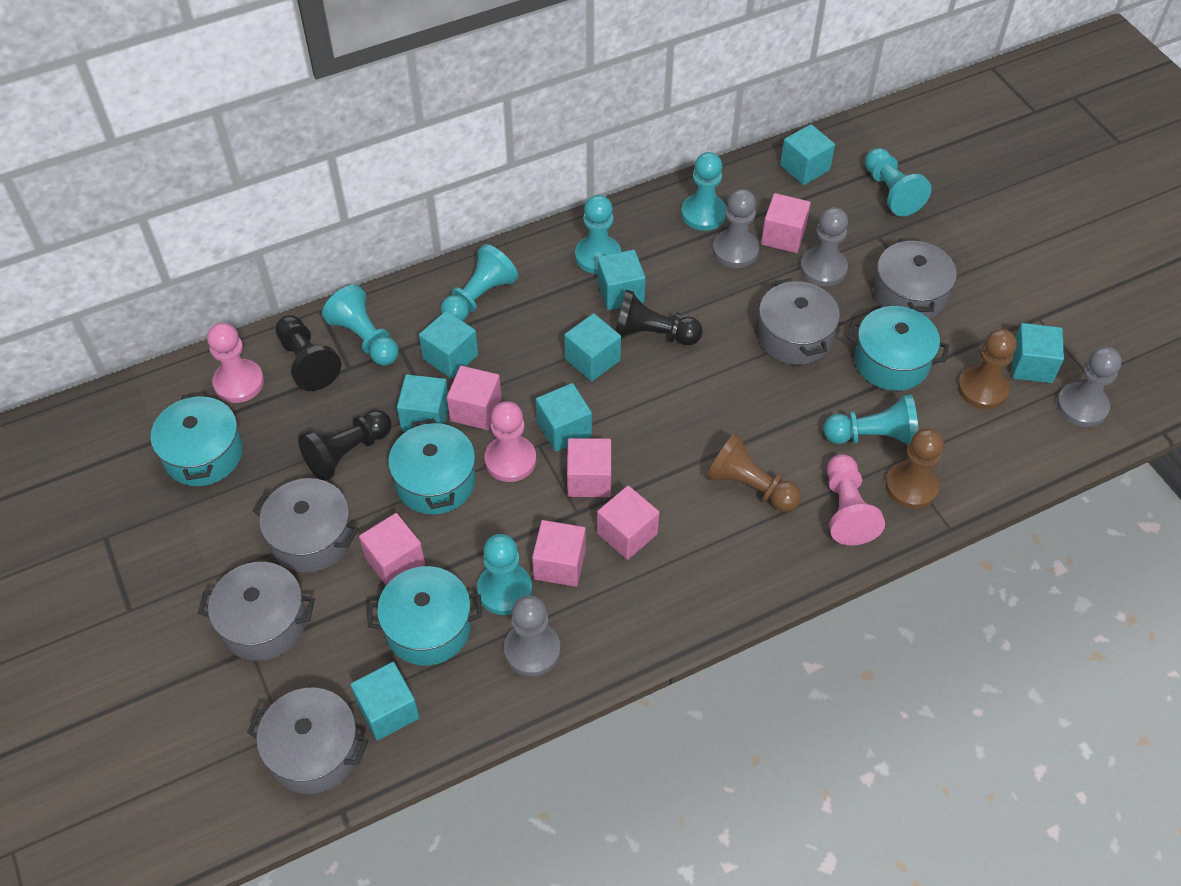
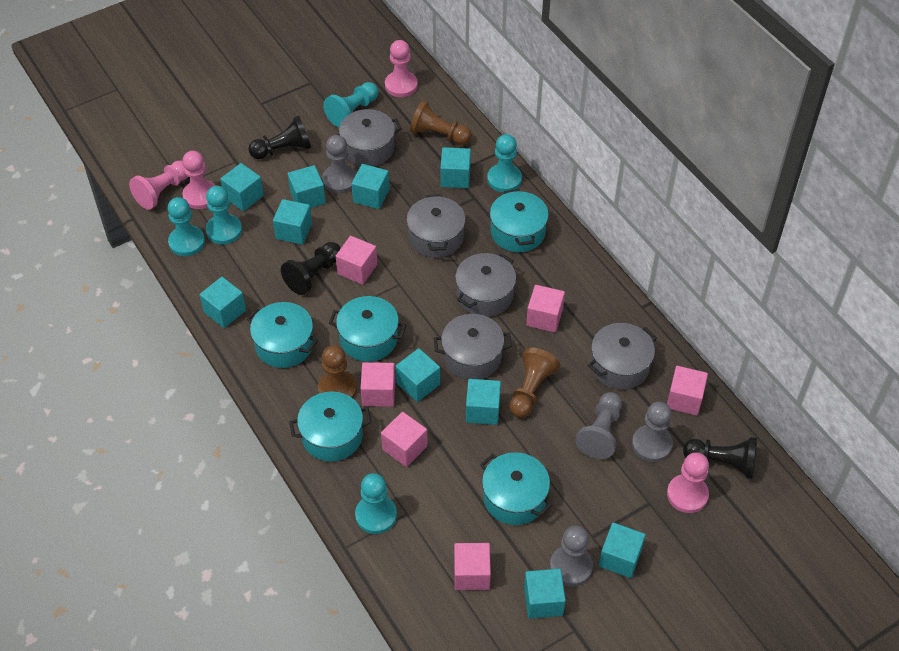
pink pawn: 3 -> 4
turquoise cube: 8 -> 10
turquoise pawn: 7 -> 5
turquoise pot: 4 -> 5

